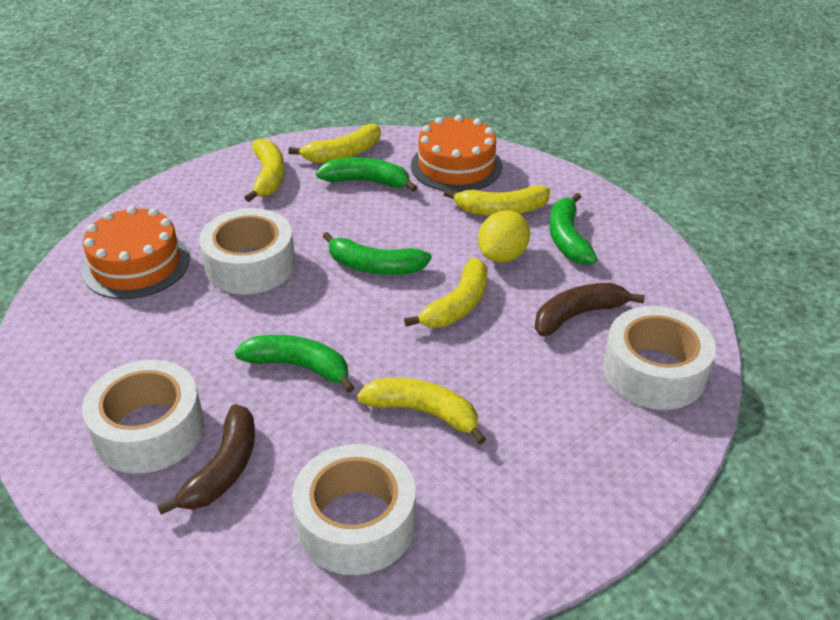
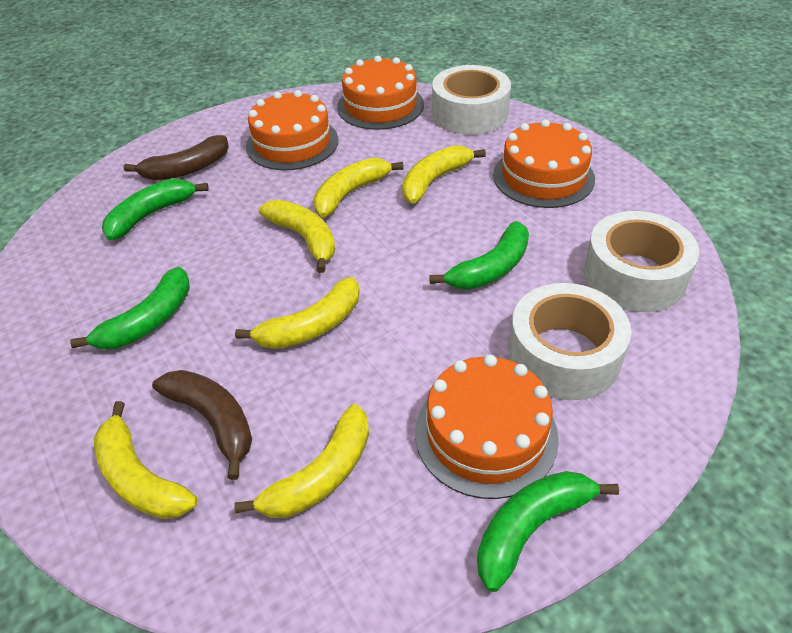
orange cake: 2 -> 4
white tape: 4 -> 3
yellow banana: 5 -> 6
yellow lemon: 1 -> 0

